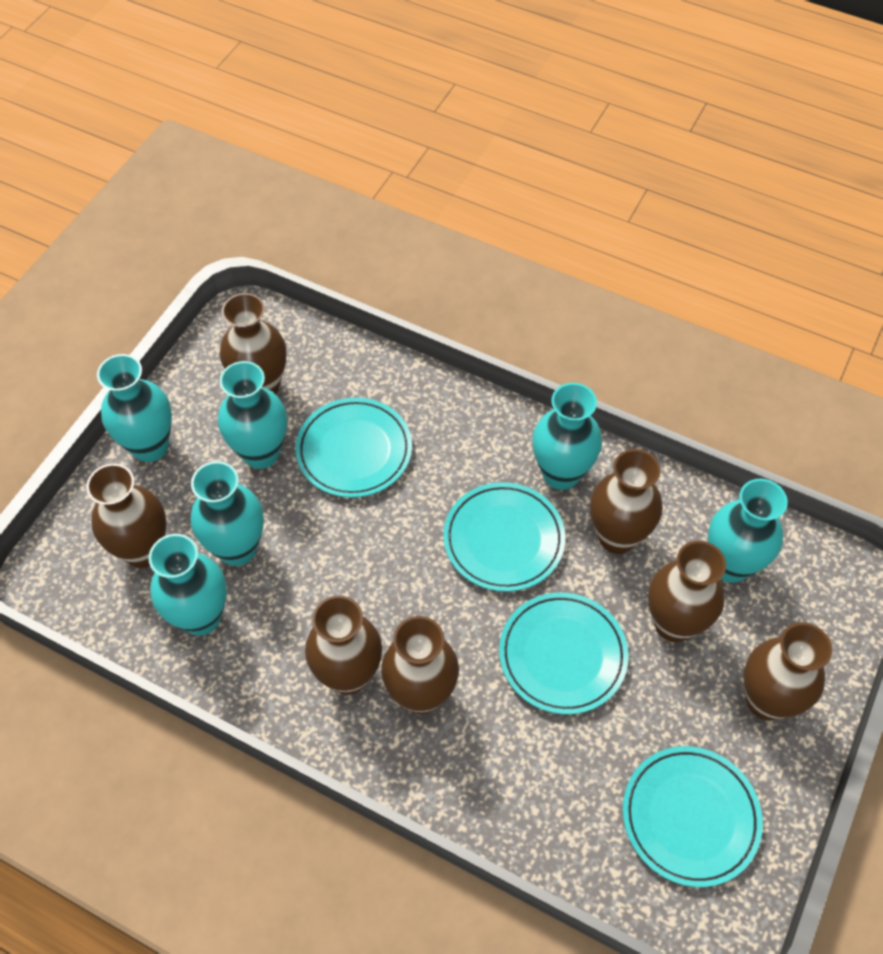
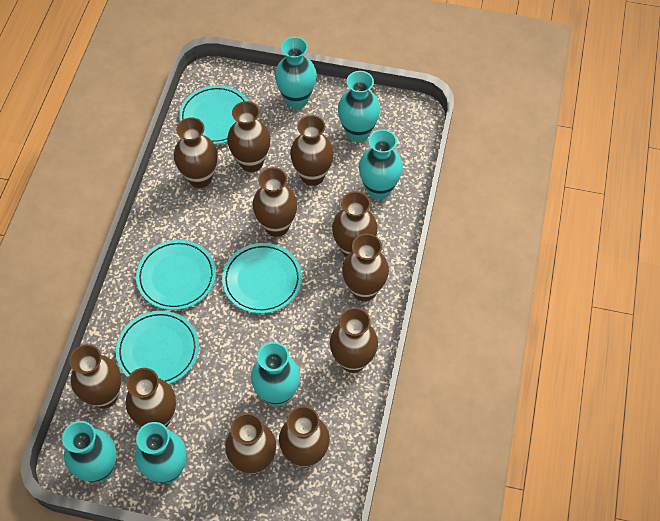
brown vase: 7 -> 11

